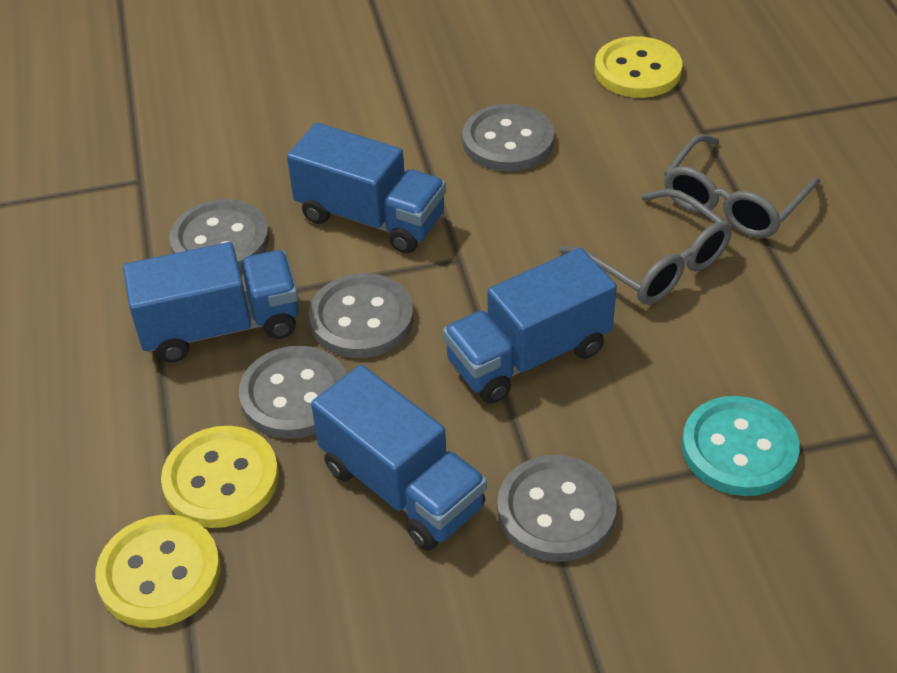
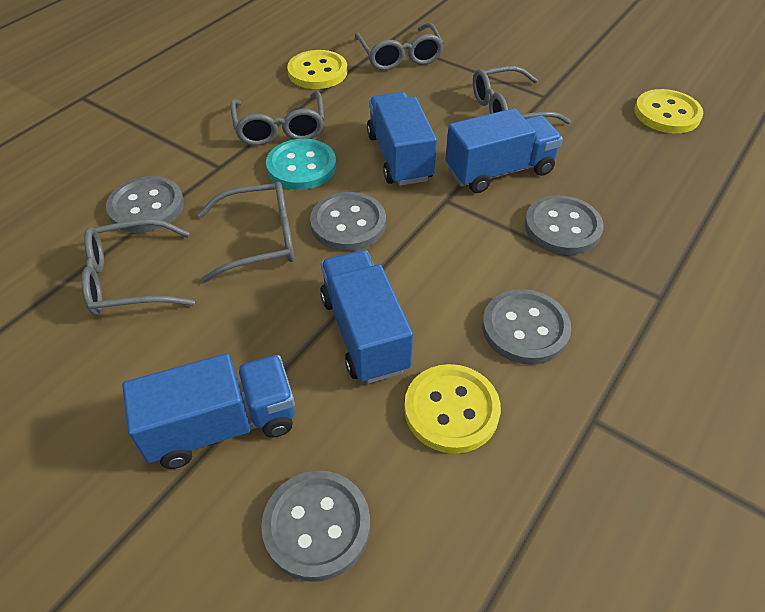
grey glasses: 2 -> 5

